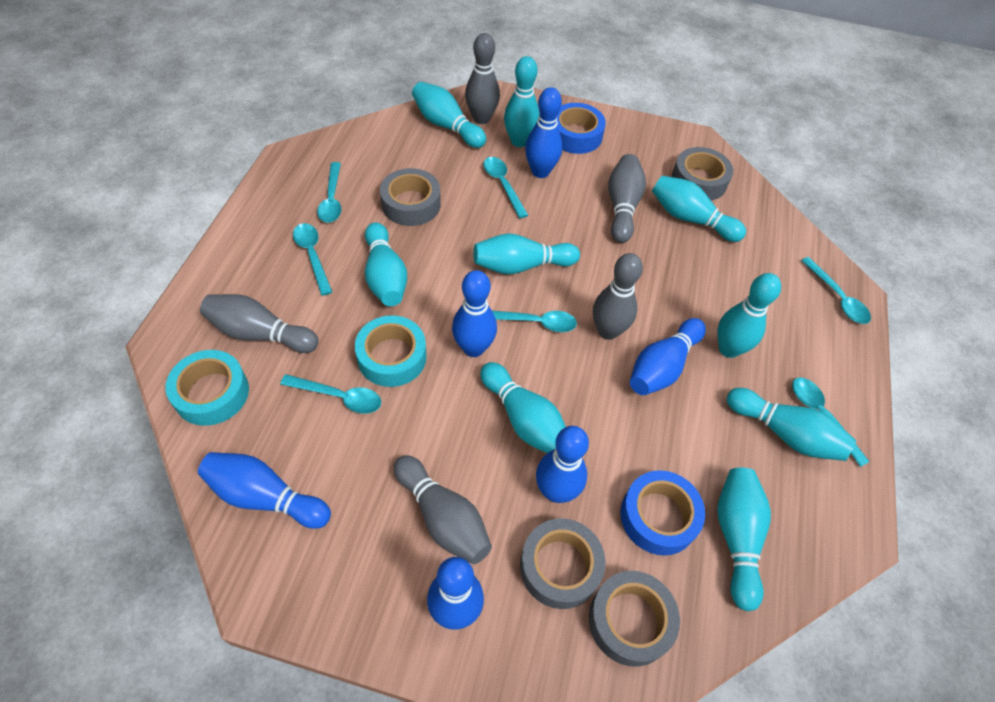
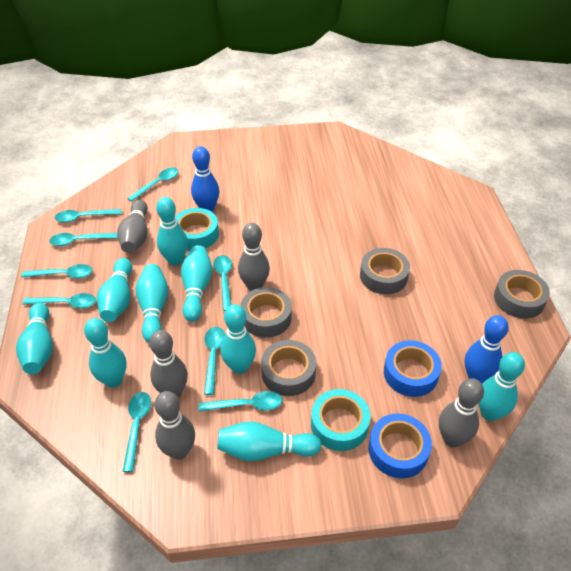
blue bowling pin: 6 -> 2
turquoise spoon: 7 -> 9

